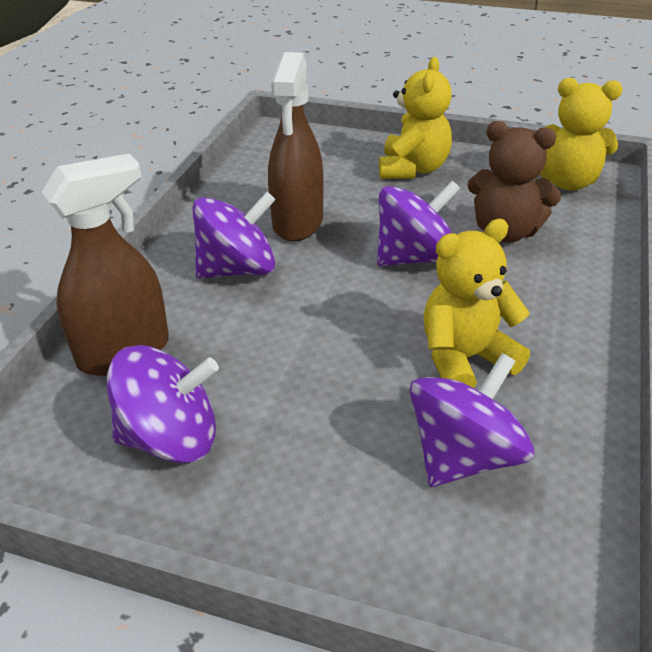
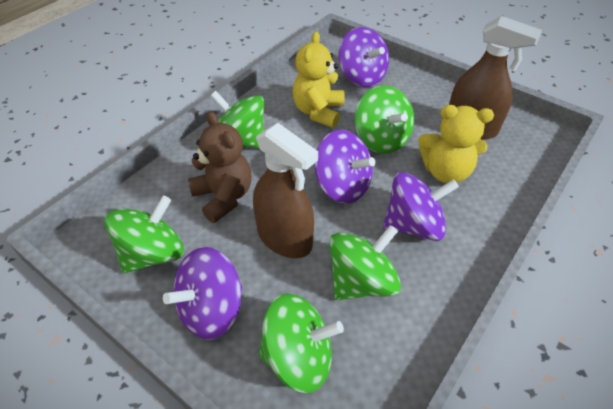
green spinning top: 0 -> 5
yellow teddy bear: 3 -> 2

